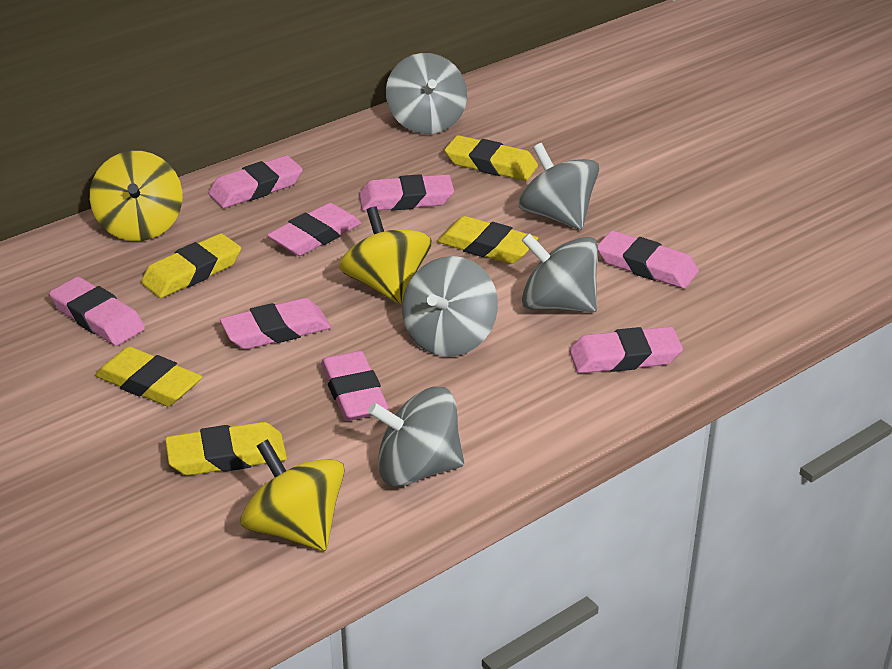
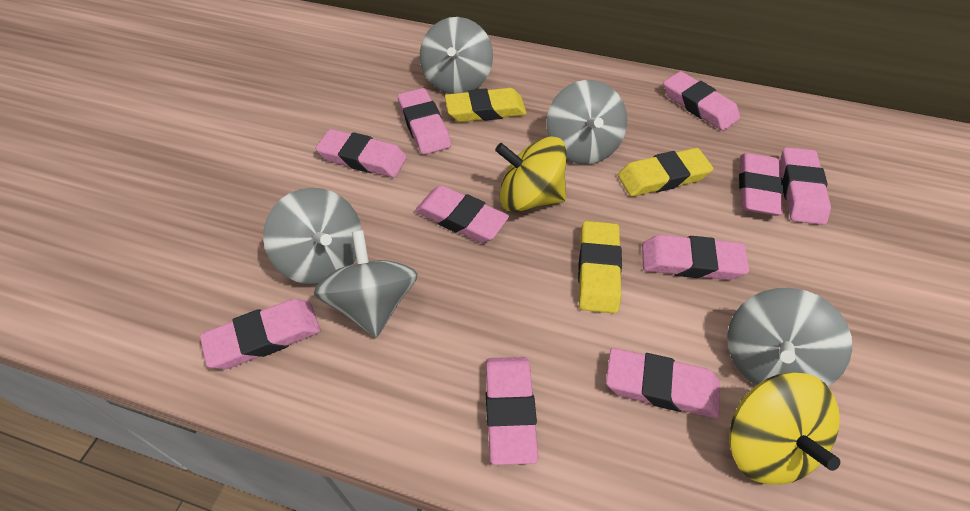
pink eraser: 8 -> 10
yellow eraser: 5 -> 3
yellow spinning top: 3 -> 2

